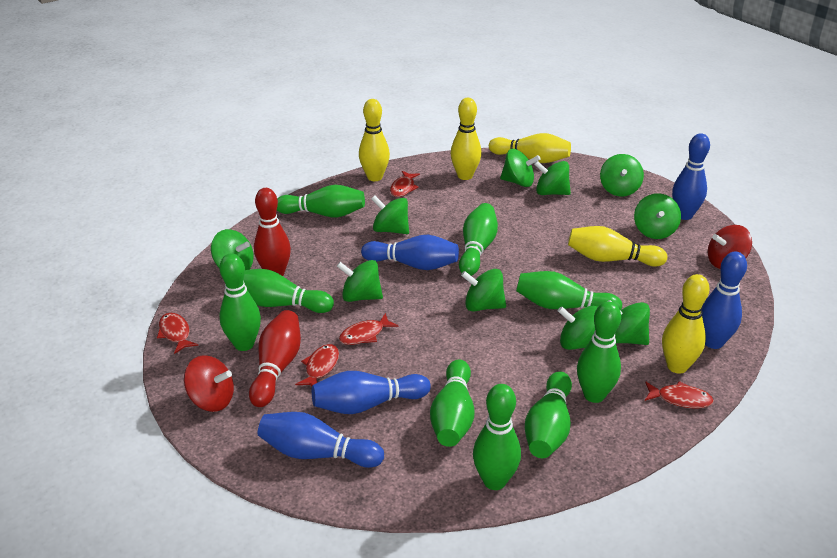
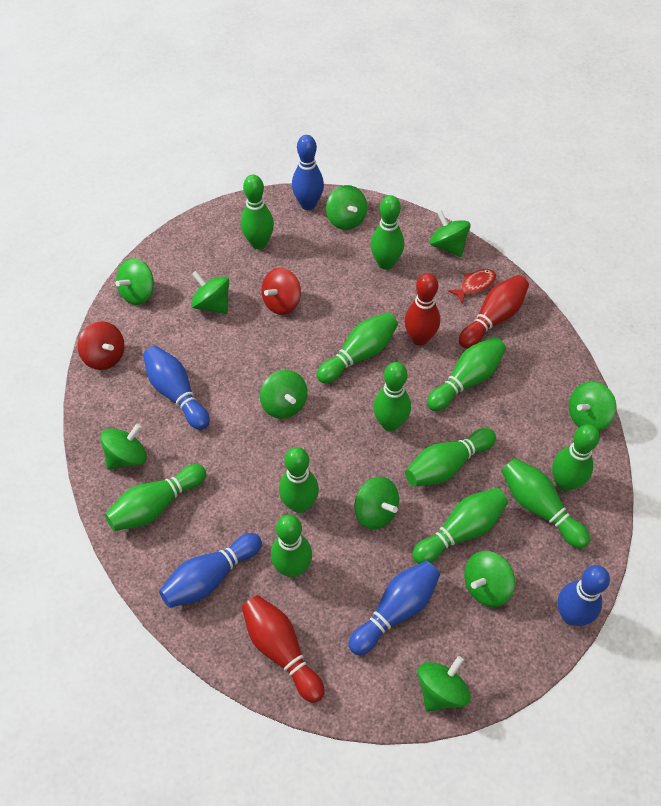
green bowling pin: 9 -> 12
red bowling pin: 2 -> 3
red fish: 5 -> 1
yellow bowling pin: 5 -> 0

